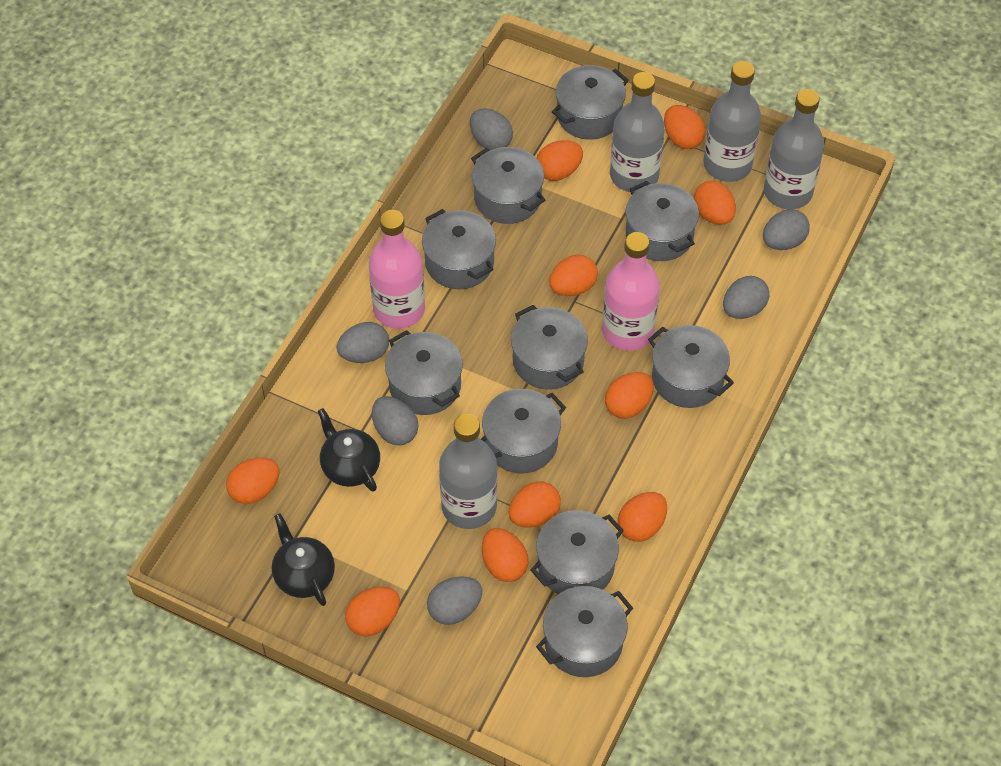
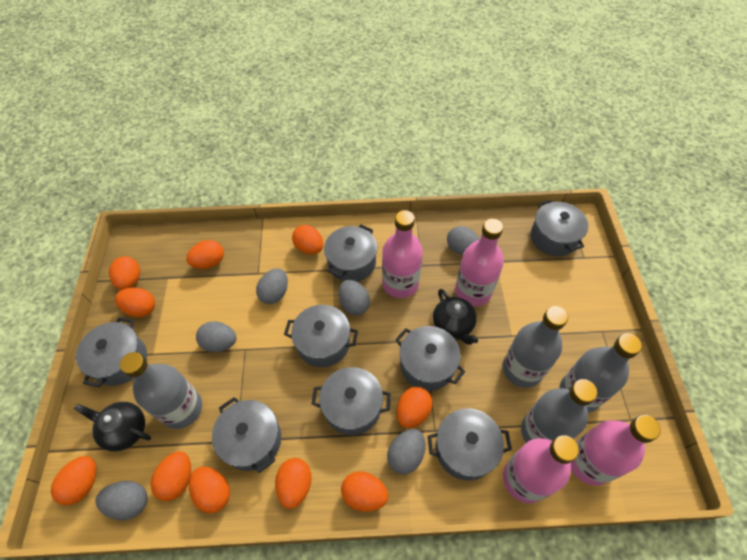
grey pot: 10 -> 8
pink bottle: 2 -> 4

